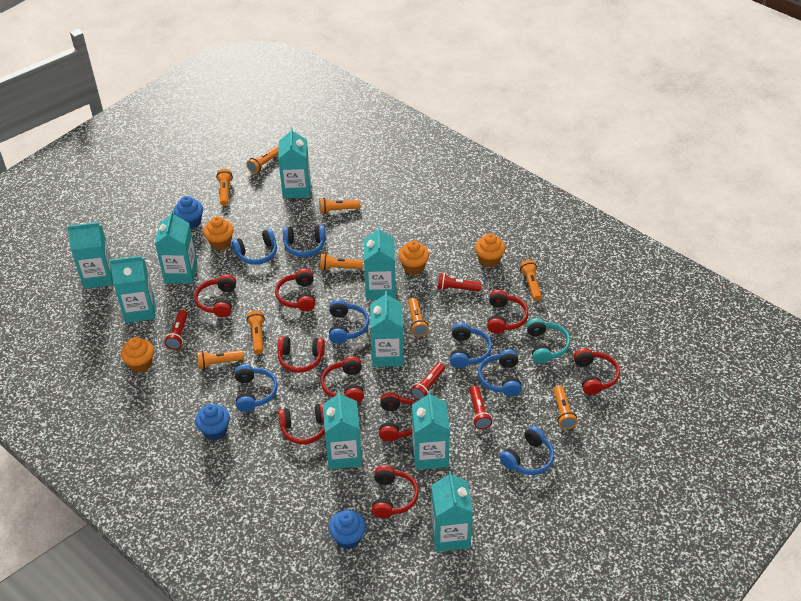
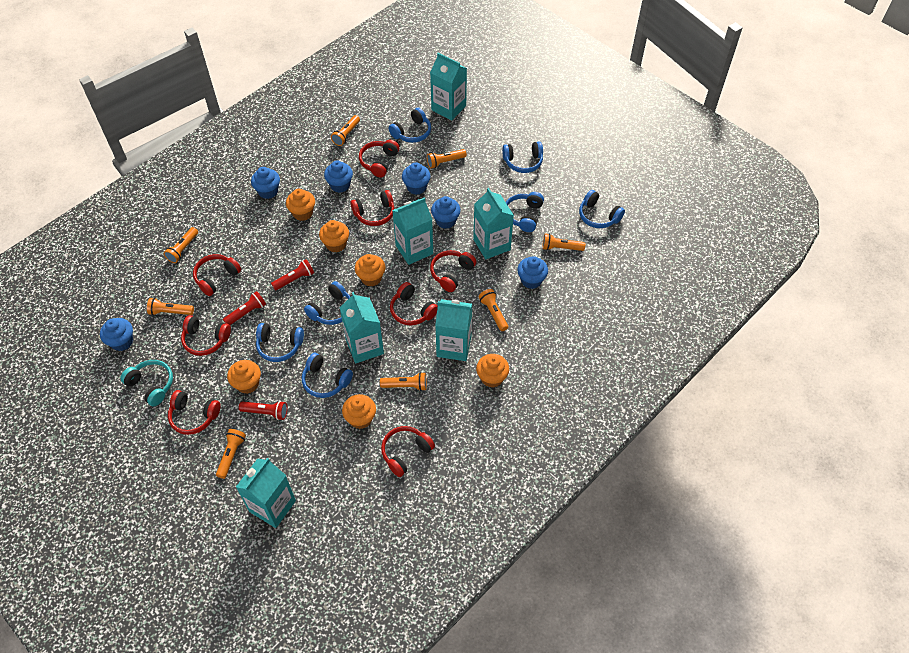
blue cupcake: 3 -> 6
orange cupcake: 4 -> 6
orange flashlight: 9 -> 8
red flashlight: 4 -> 3
red headphones: 9 -> 8
turquoise carton: 9 -> 6

